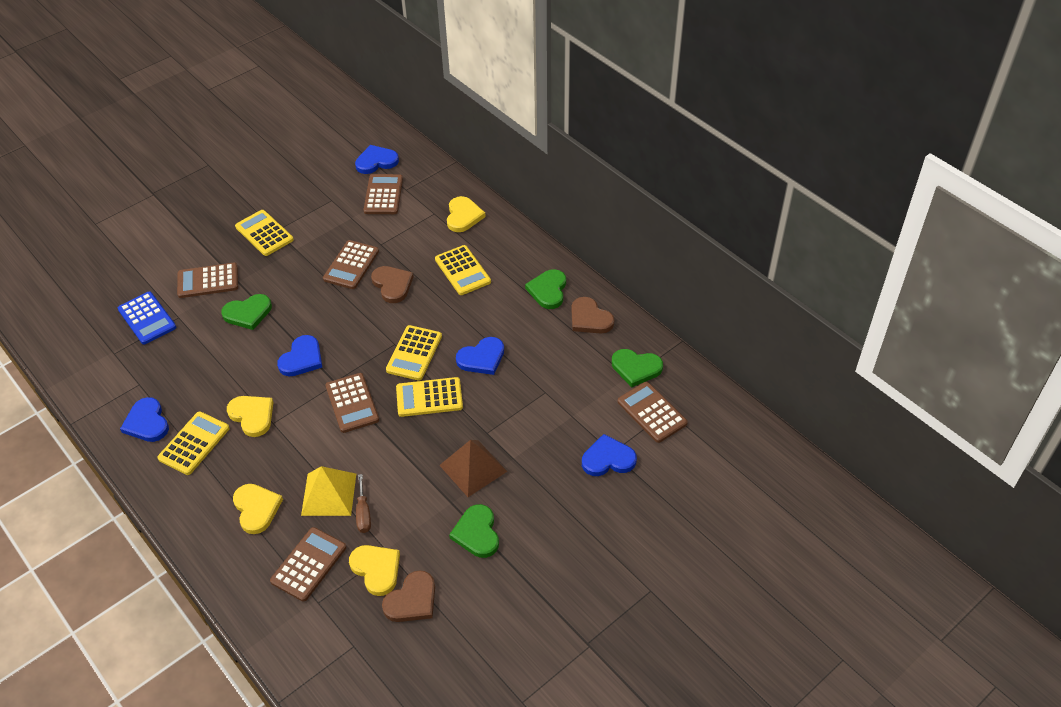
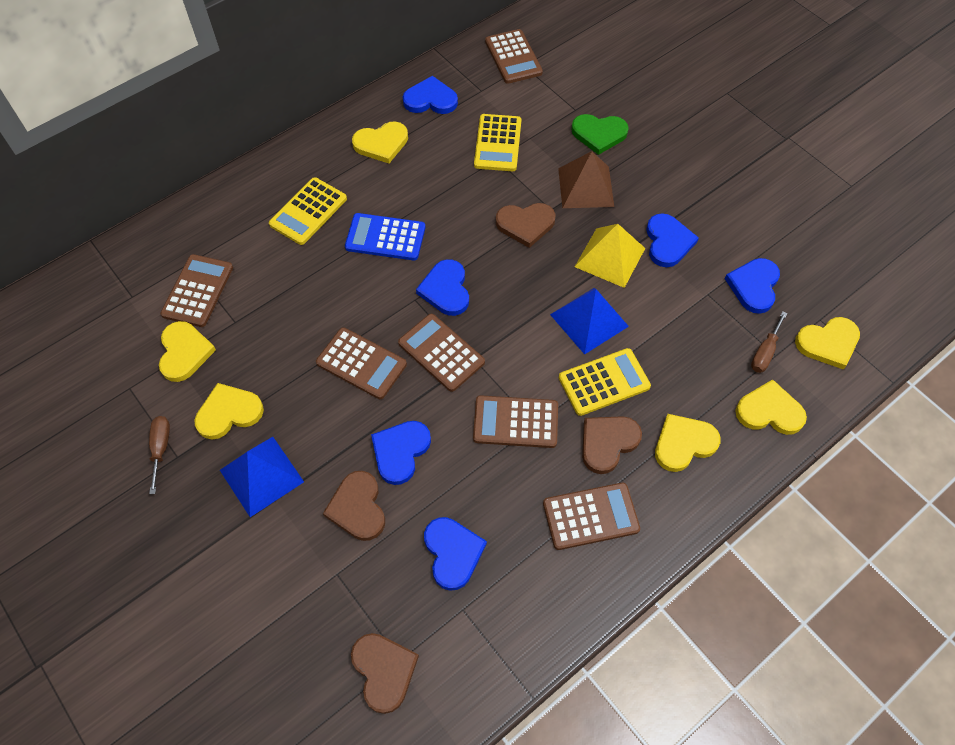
blue heart: 5 -> 6
blue pyramid: 0 -> 2
brown heart: 3 -> 4
brown screwdriver: 1 -> 2
green heart: 4 -> 1
yellow calculator: 5 -> 3
yellow heart: 4 -> 6

